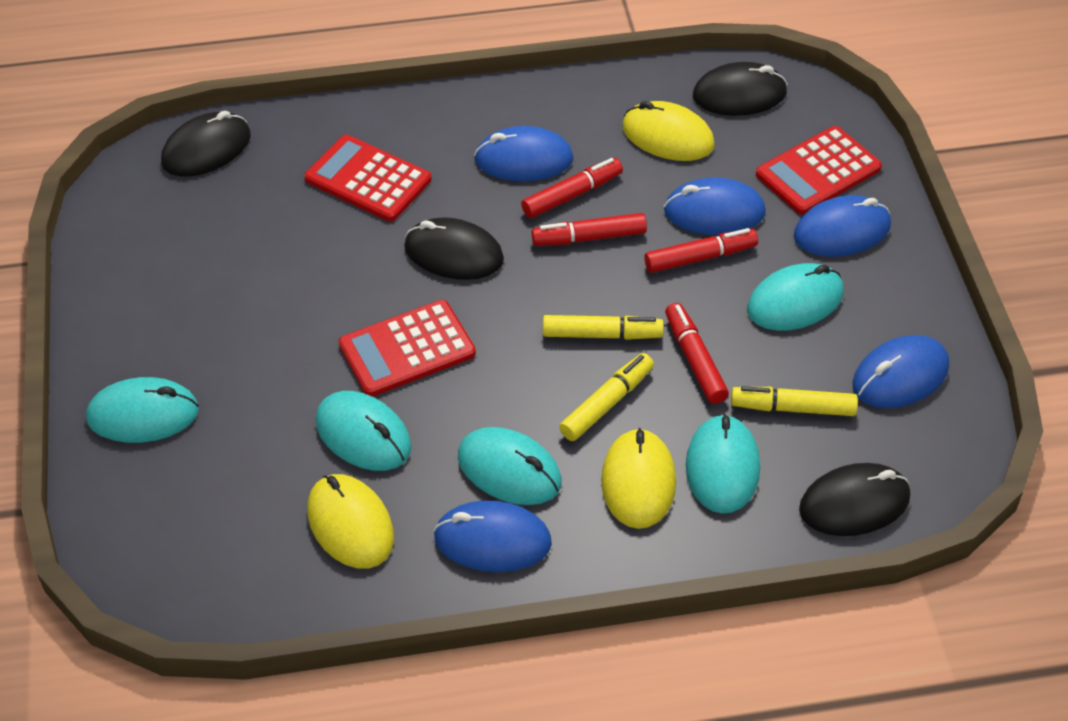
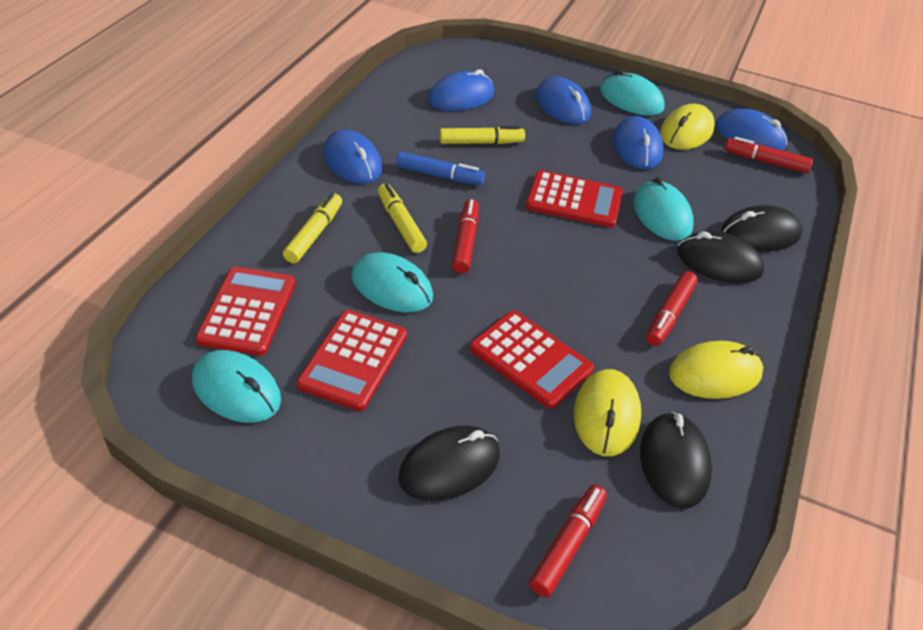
blue marker: 0 -> 1
red calculator: 3 -> 4
turquoise mouse: 5 -> 4

